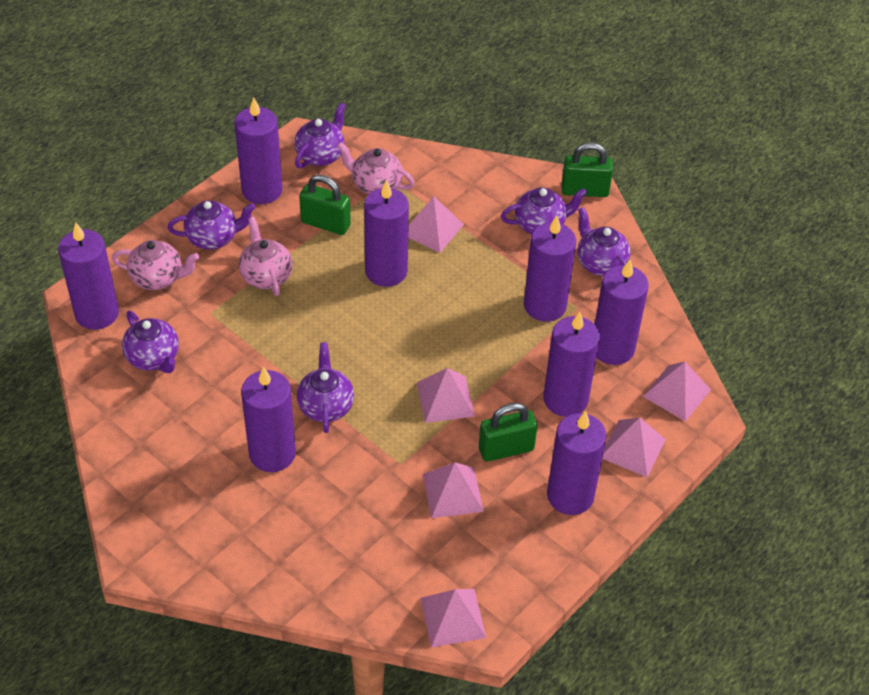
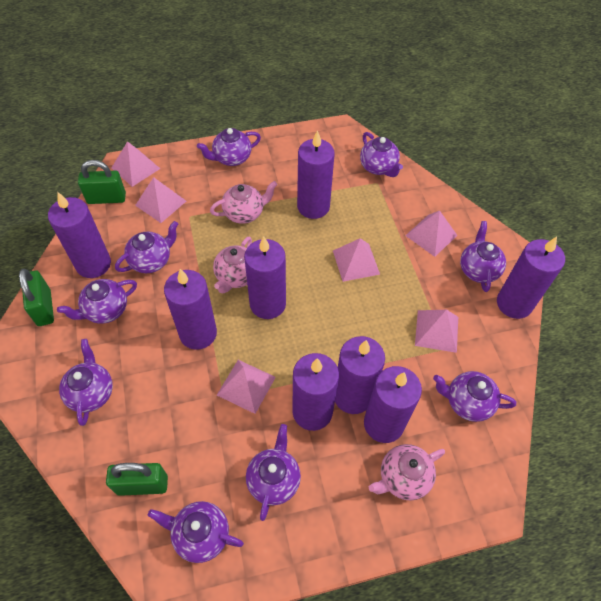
purple teapot: 6 -> 9

